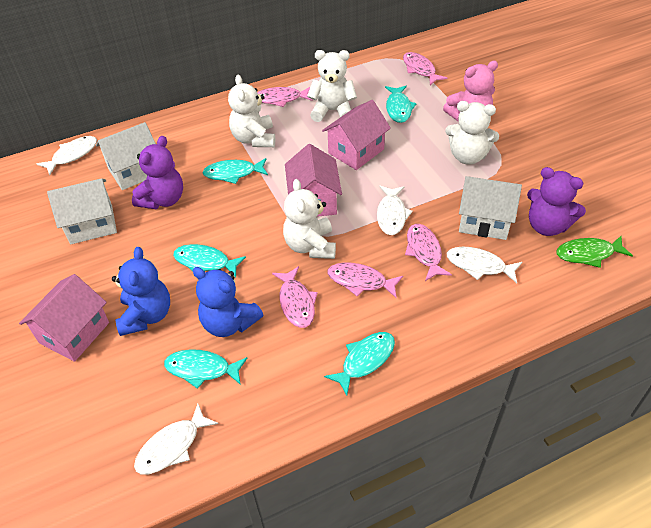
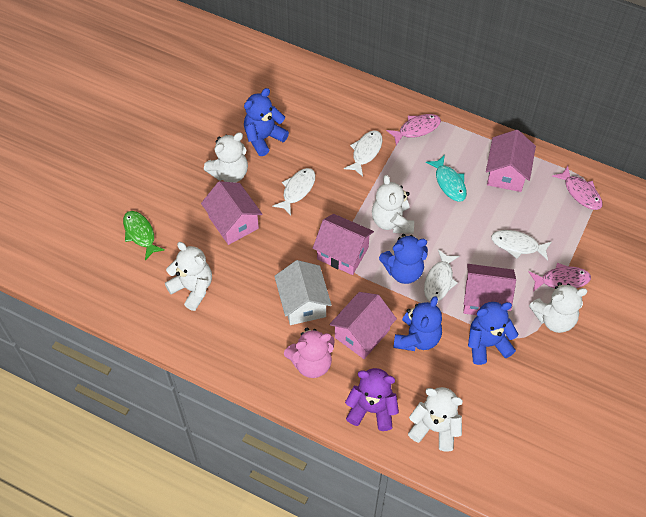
blue teddy bear: 2 -> 4
pink fish: 5 -> 3
pink house: 3 -> 5
purple teddy bear: 2 -> 1
turquoise fish: 5 -> 1
white house: 3 -> 1
white teddy bear: 4 -> 5

